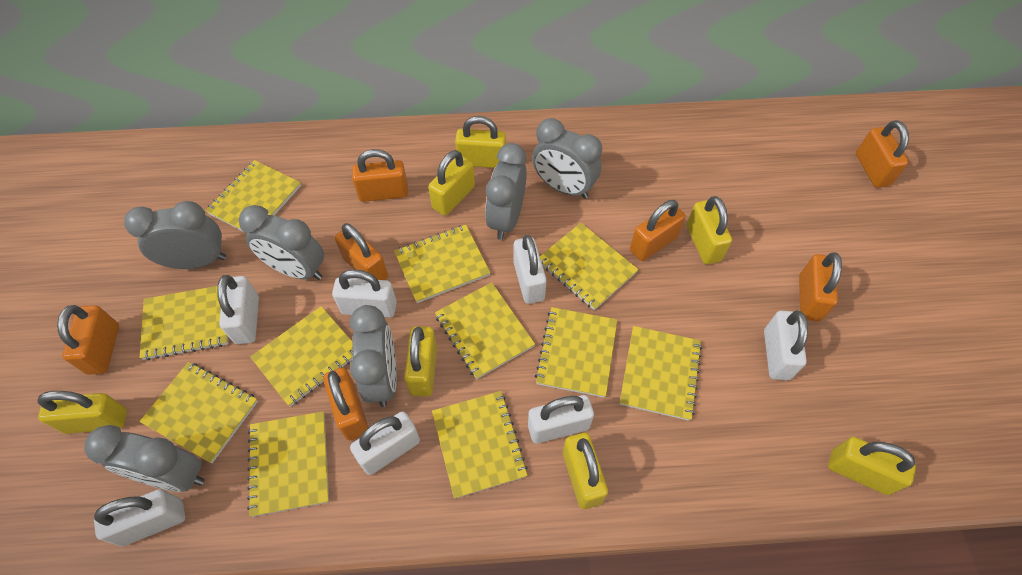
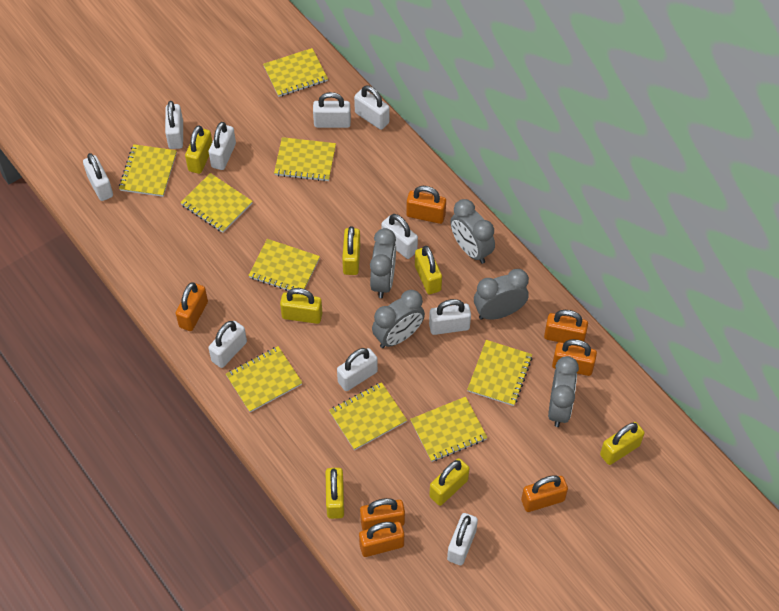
grey clock: 6 -> 5
white padlock: 7 -> 10
yellow notebook: 11 -> 9

